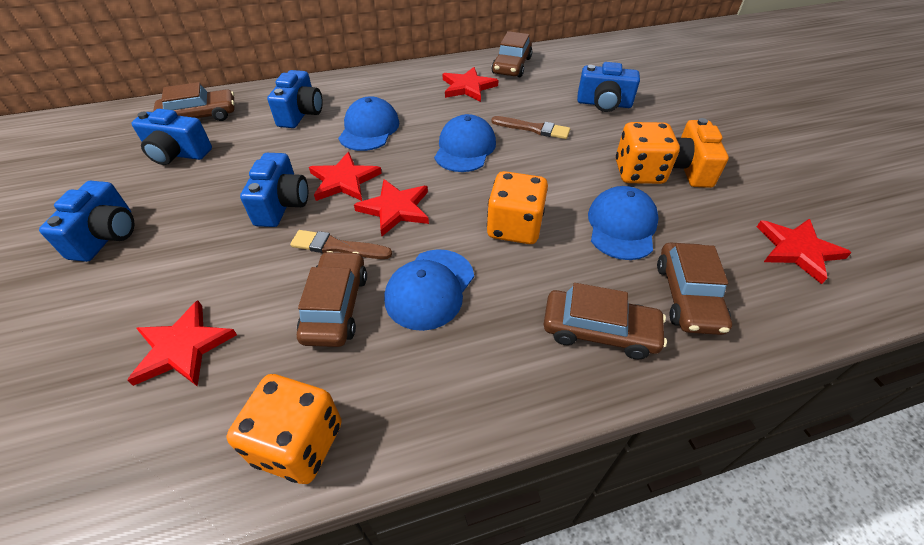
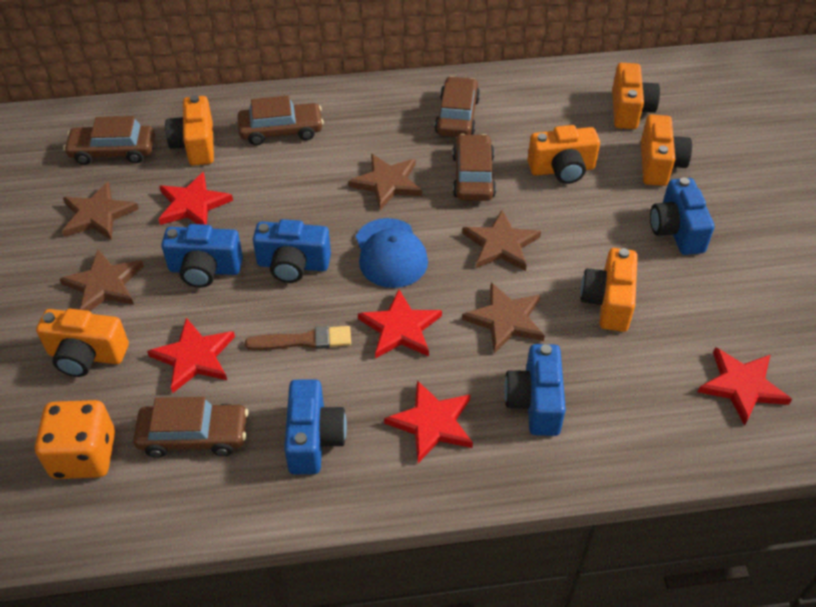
blue cap: 4 -> 1
brown brush: 2 -> 1
brown star: 0 -> 5
orange camera: 1 -> 6
orange dice: 3 -> 1

